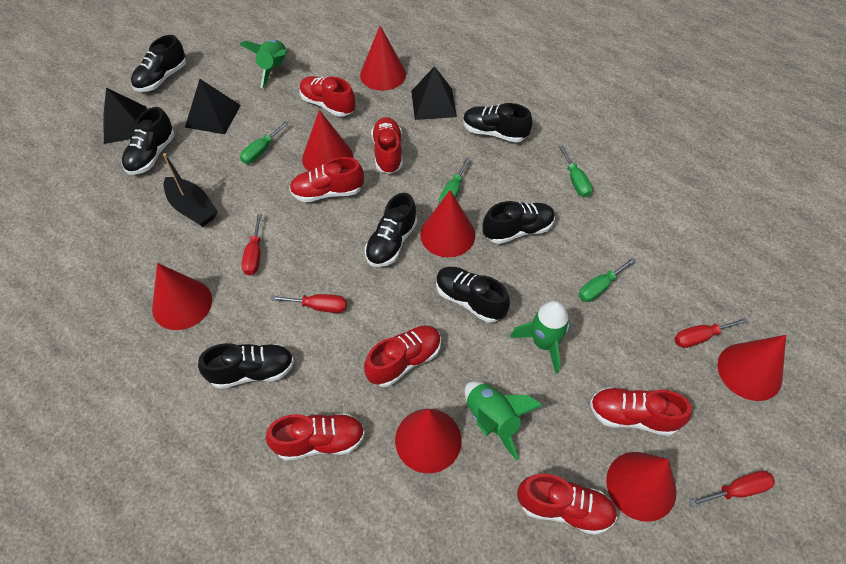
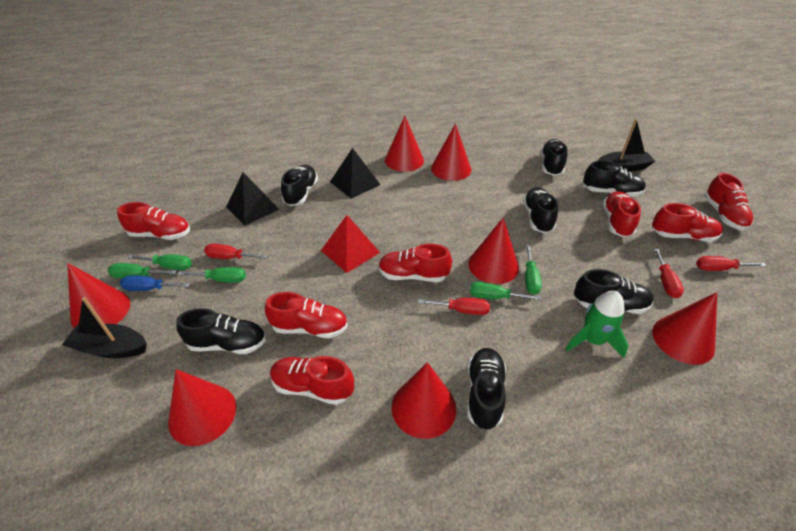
black boat: 1 -> 2
black pyramid: 3 -> 2
blue screwdriver: 0 -> 1
green rocket: 3 -> 1
green screwdriver: 4 -> 5
red pyramid: 0 -> 1

